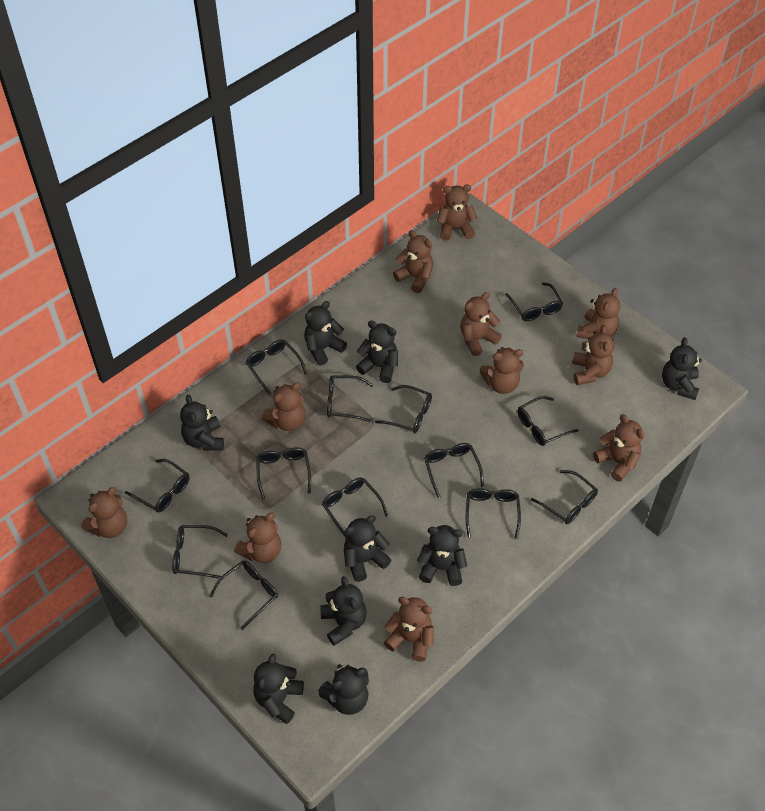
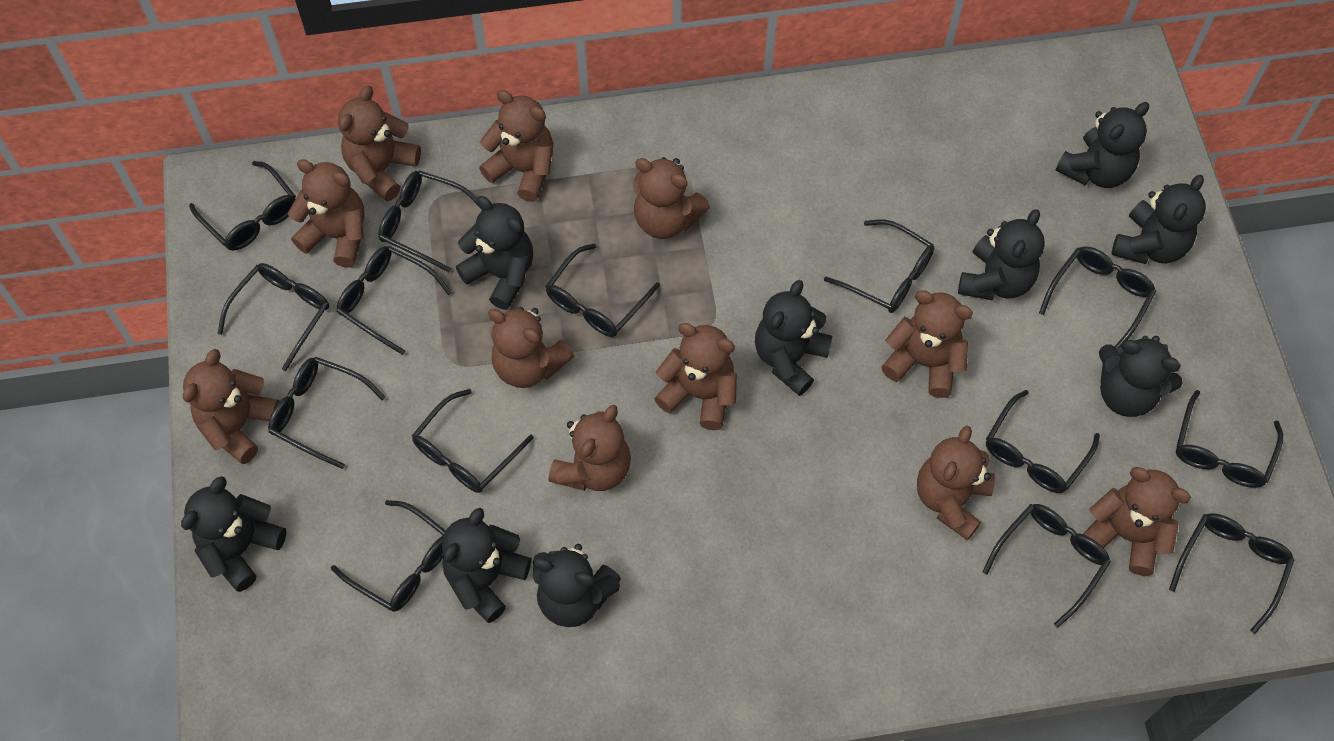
black glasses: 13 -> 14

